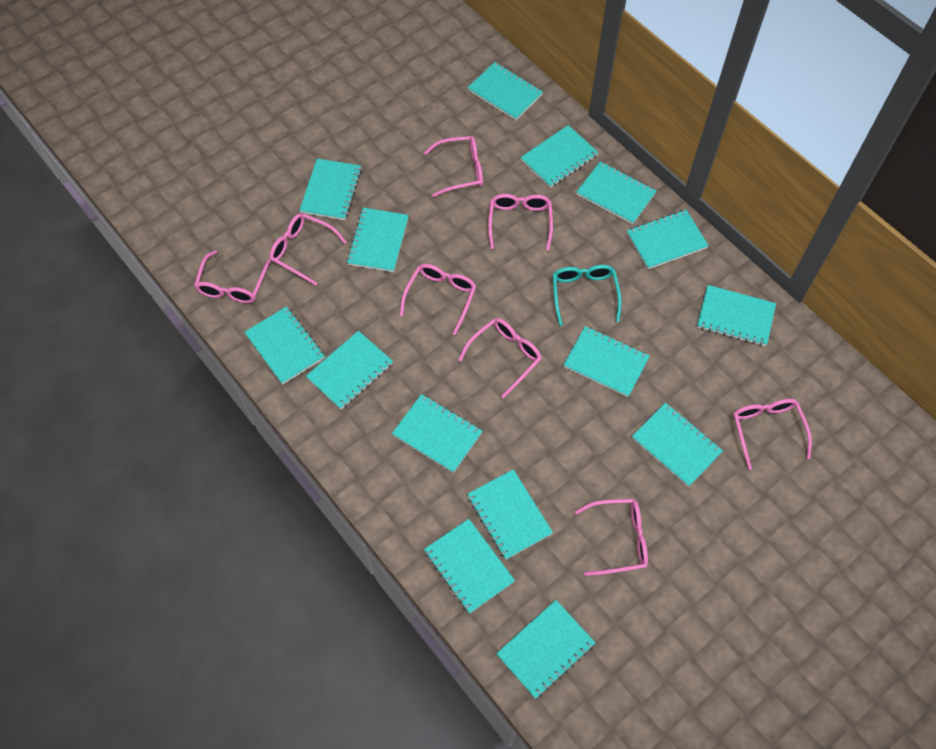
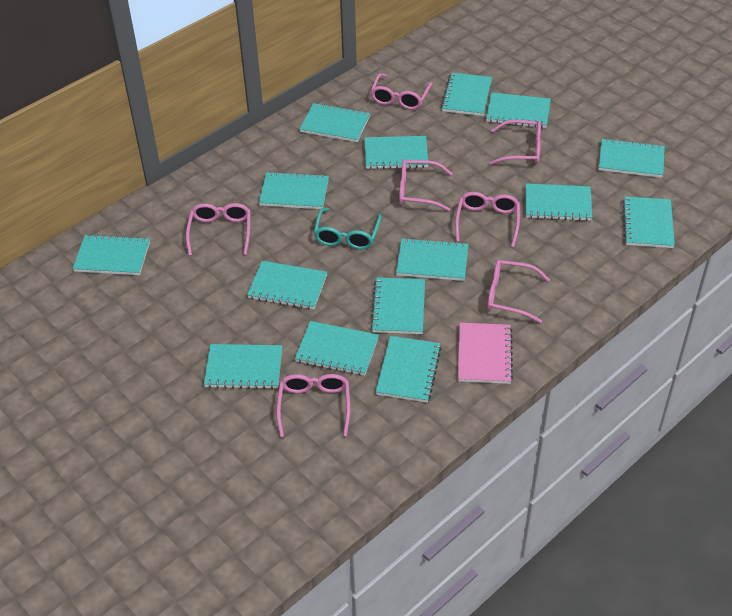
pink glasses: 8 -> 7
pink notebook: 0 -> 1

